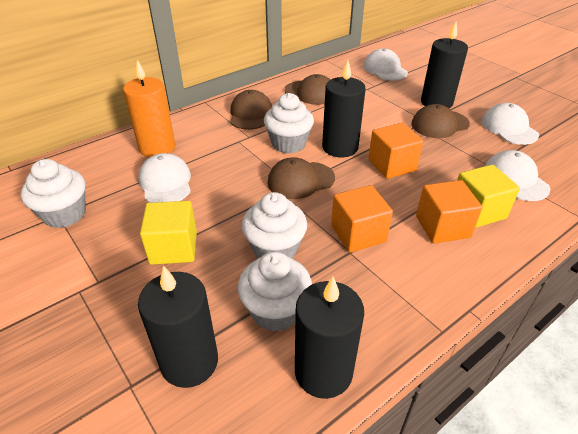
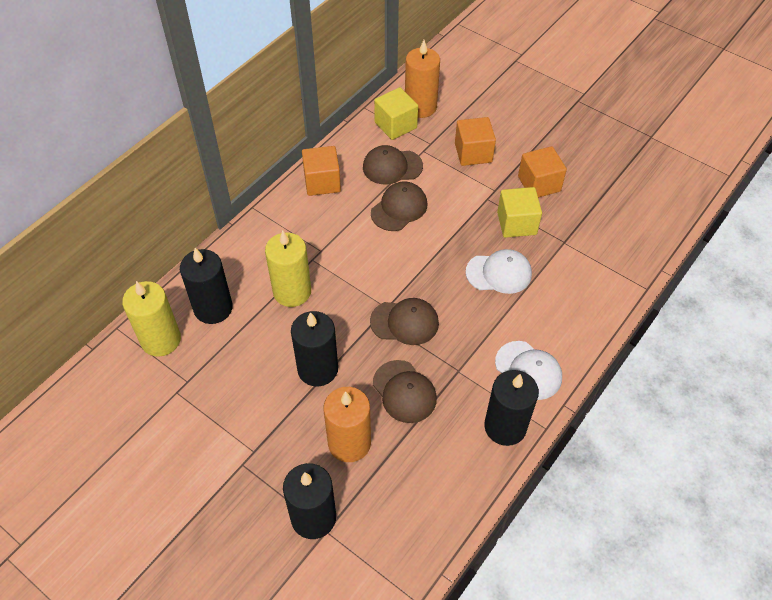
orange candle: 1 -> 2
white cap: 4 -> 2
white cupcake: 4 -> 0
yellow candle: 0 -> 2

